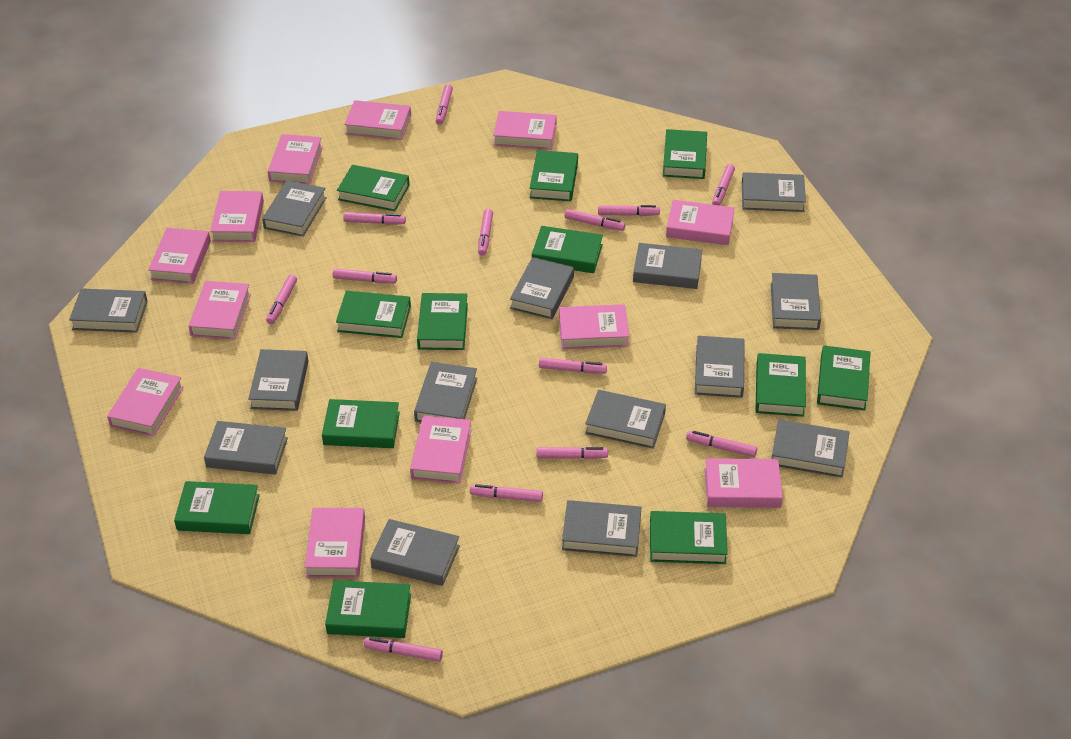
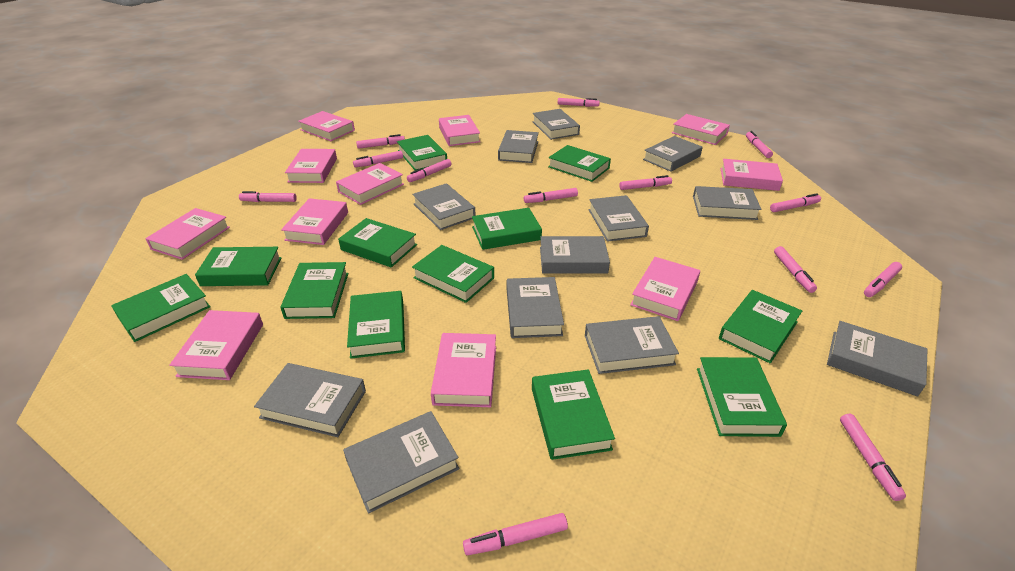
grey book: 14 -> 12
pink book: 12 -> 11

